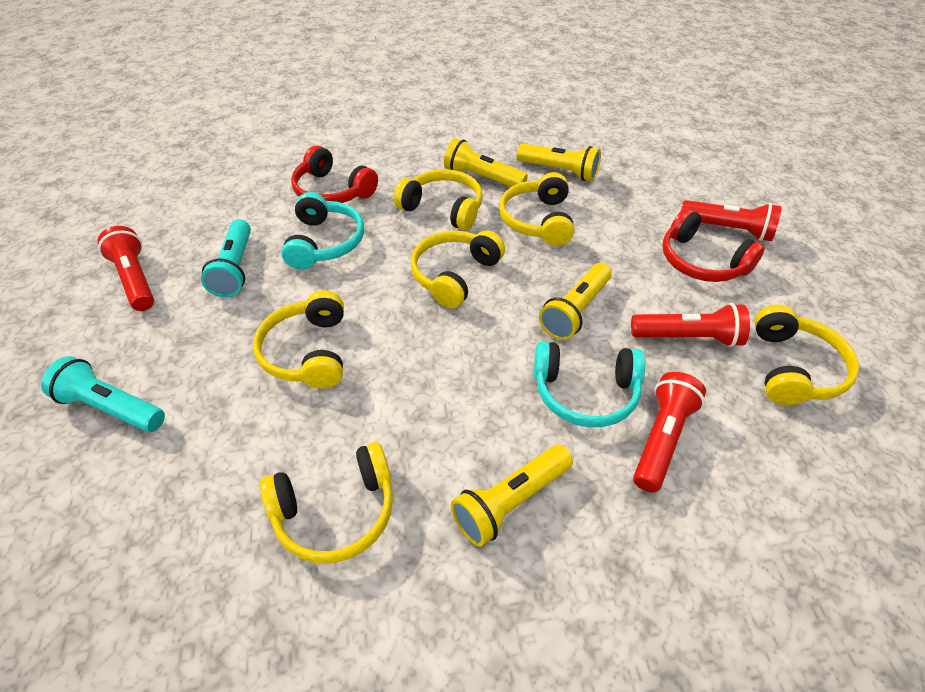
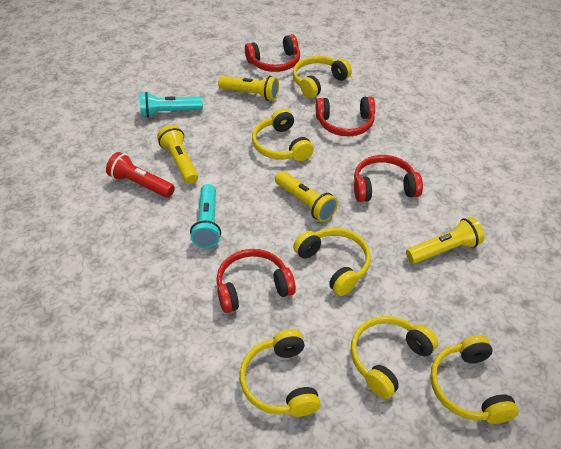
red flashlight: 4 -> 1
red headphones: 2 -> 4
turquoise headphones: 2 -> 0

